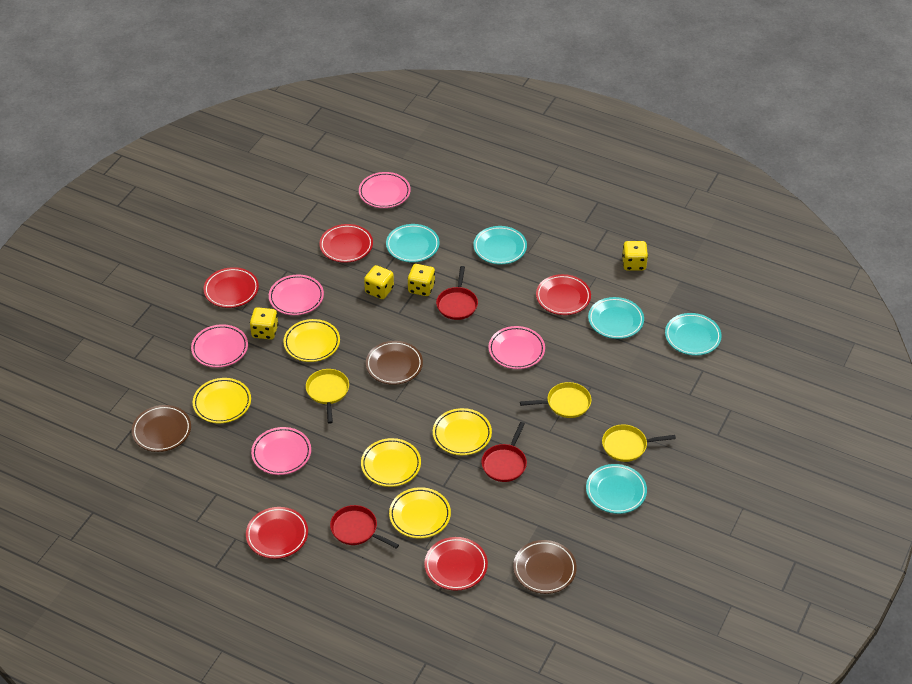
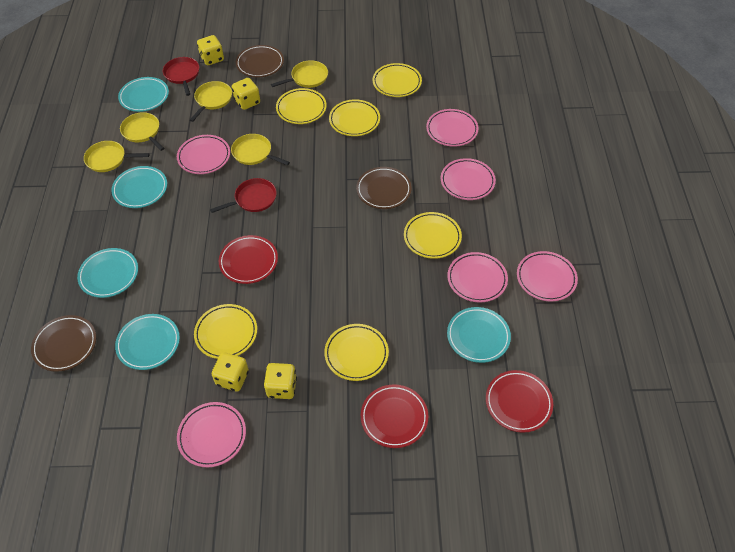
pink plate: 5 -> 6
red pan: 3 -> 2
red plate: 5 -> 3
yellow pan: 3 -> 5
yellow plate: 5 -> 6

